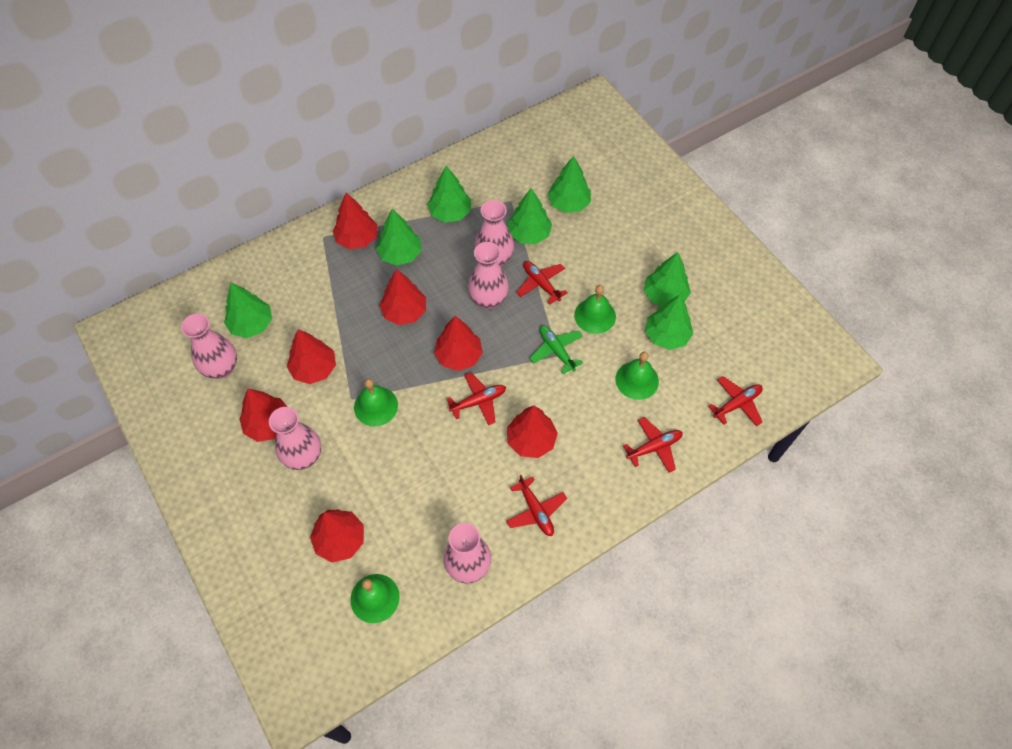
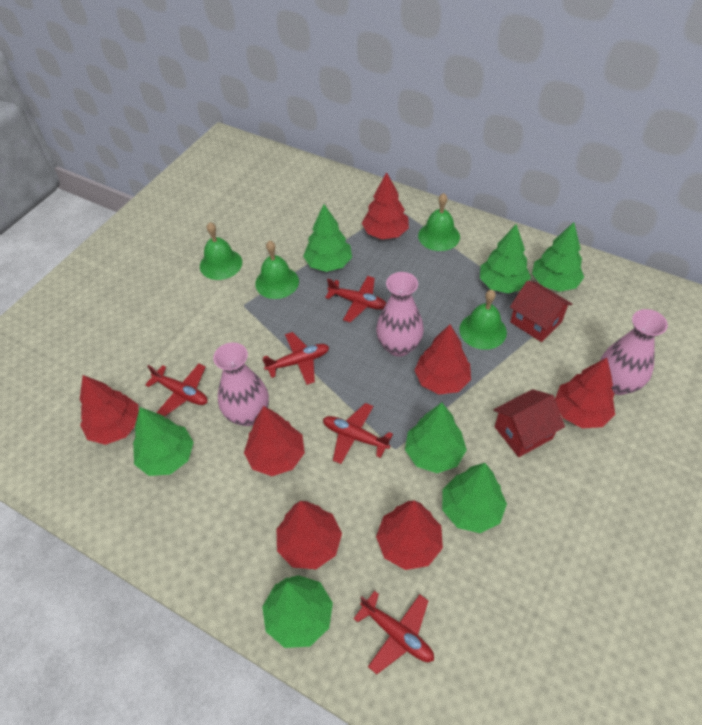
green plane: 1 -> 0
pink vase: 5 -> 3
red house: 0 -> 2

